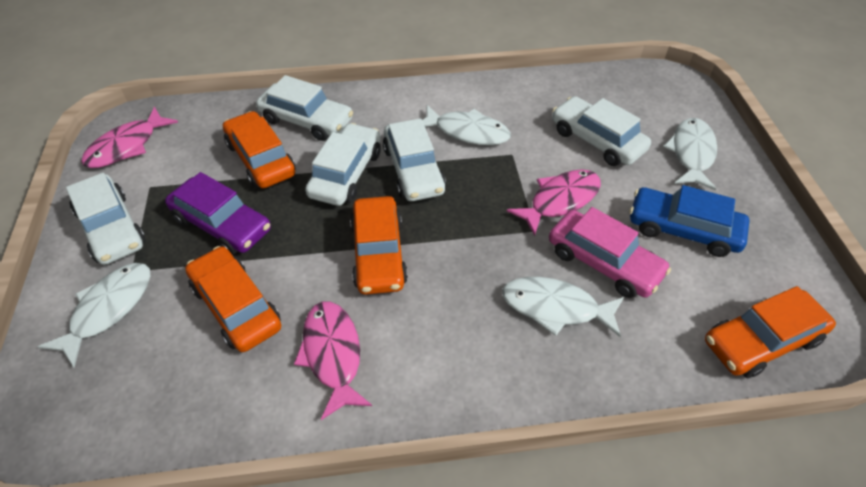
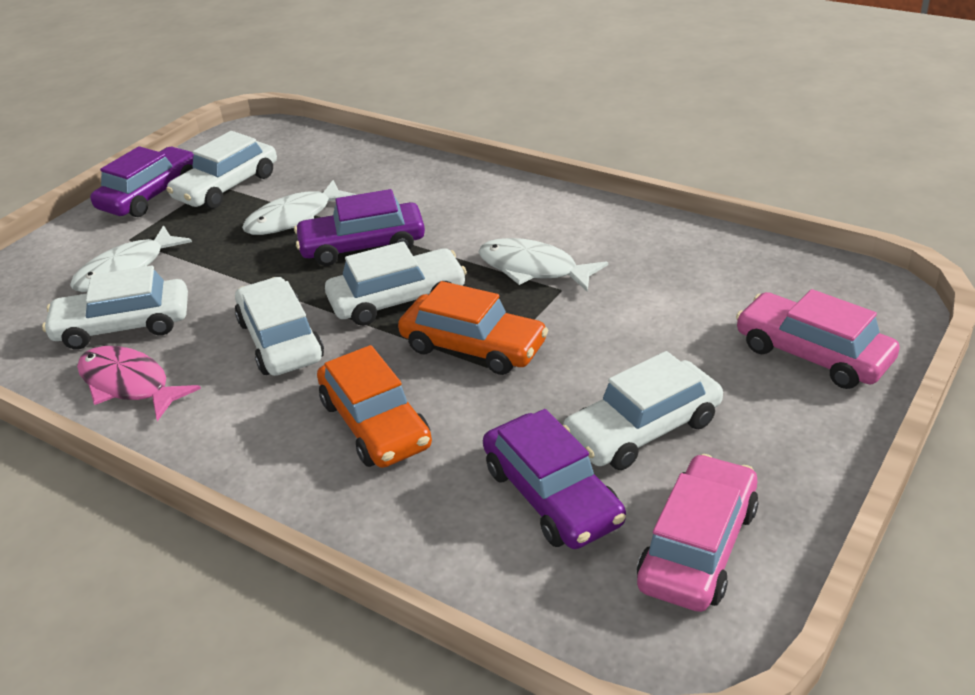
blue car: 1 -> 0
orange car: 4 -> 2
pink car: 1 -> 2
pink fish: 3 -> 1
purple car: 1 -> 3
white fish: 4 -> 3

